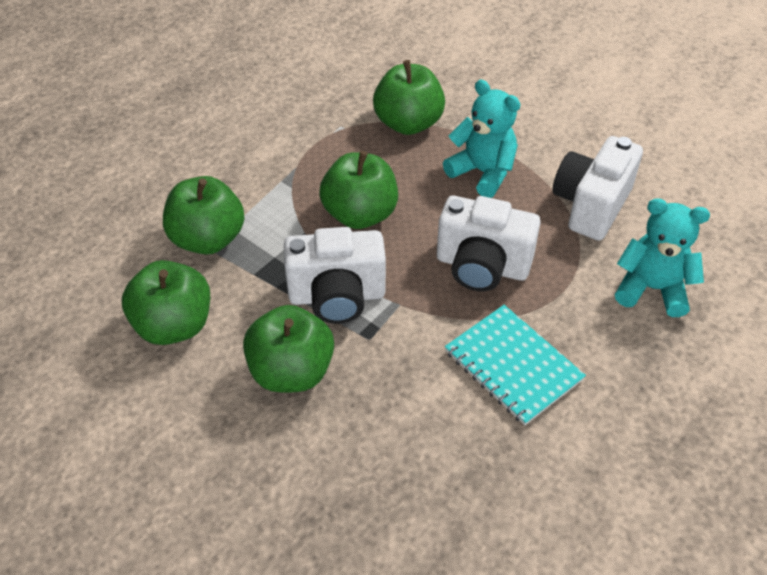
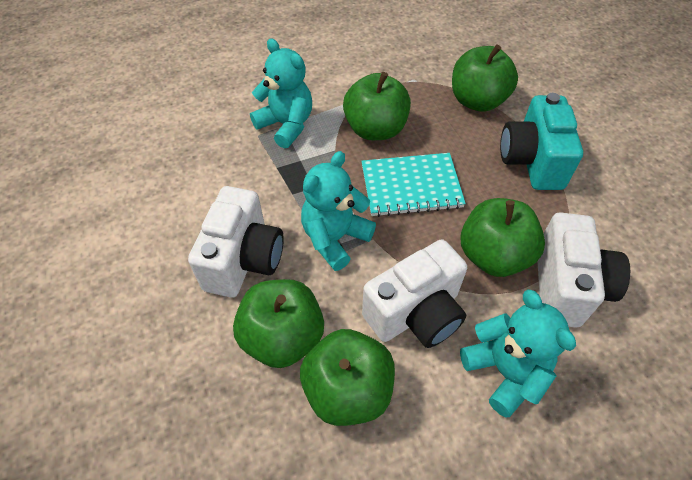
turquoise camera: 0 -> 1
turquoise teddy bear: 2 -> 3

